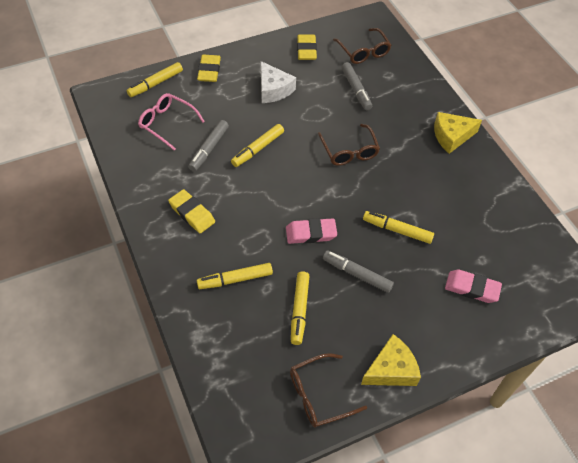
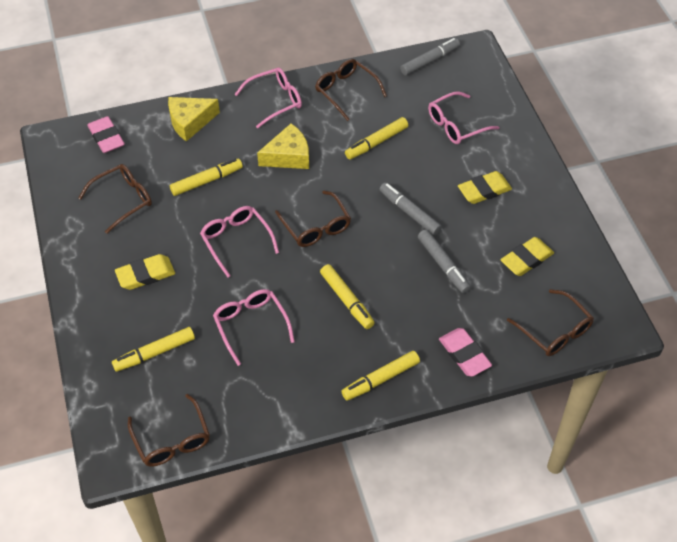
brown glasses: 3 -> 5
pink glasses: 1 -> 4
white cheese: 1 -> 0

